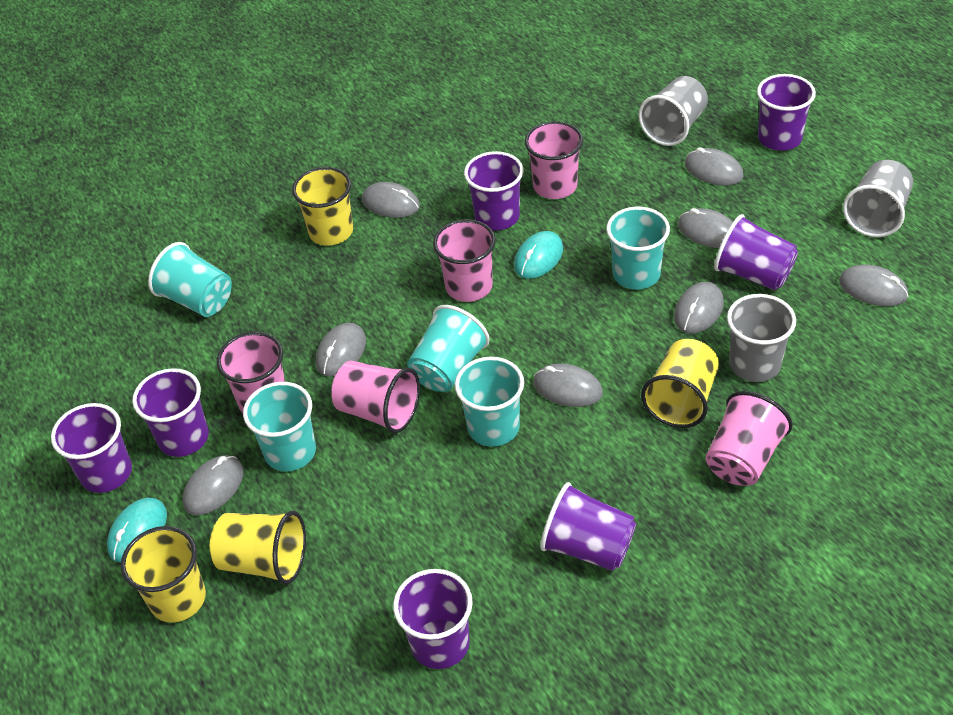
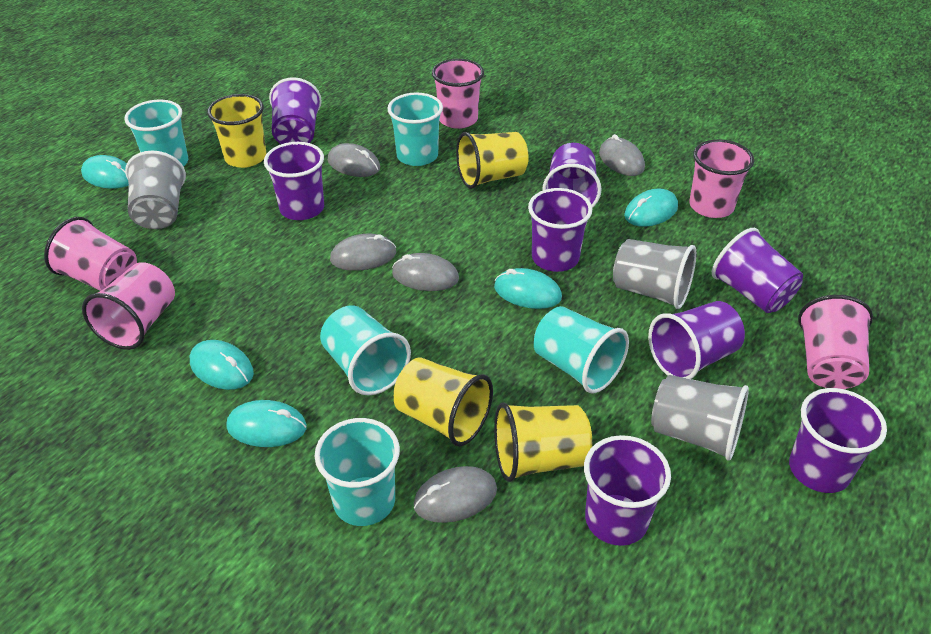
grey mouse: 8 -> 5
purple cup: 7 -> 8
turquoise mouse: 2 -> 5

